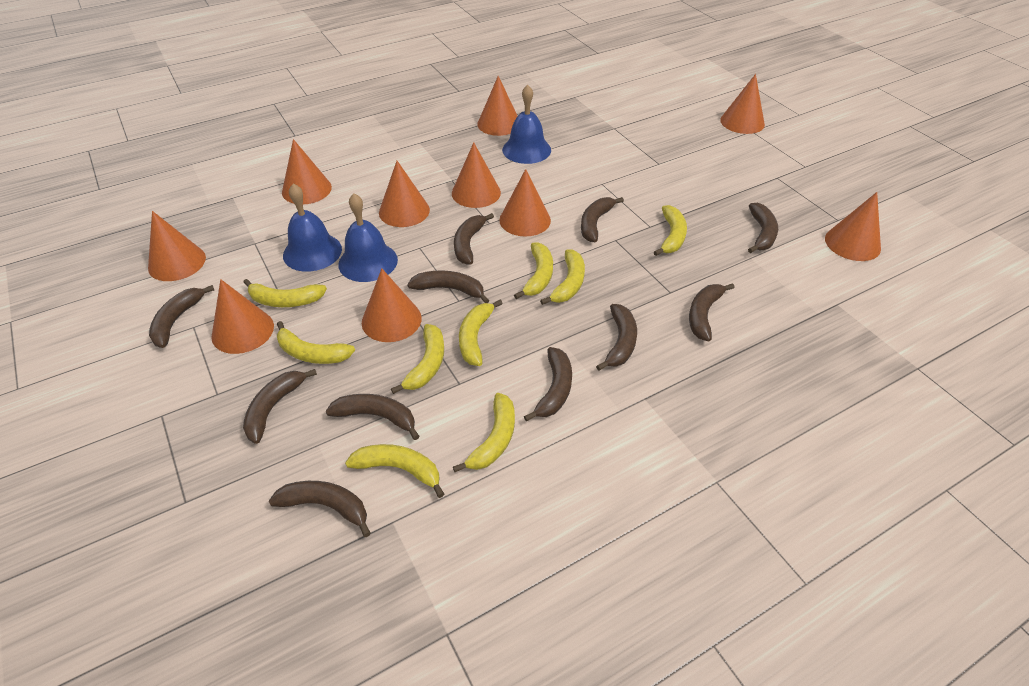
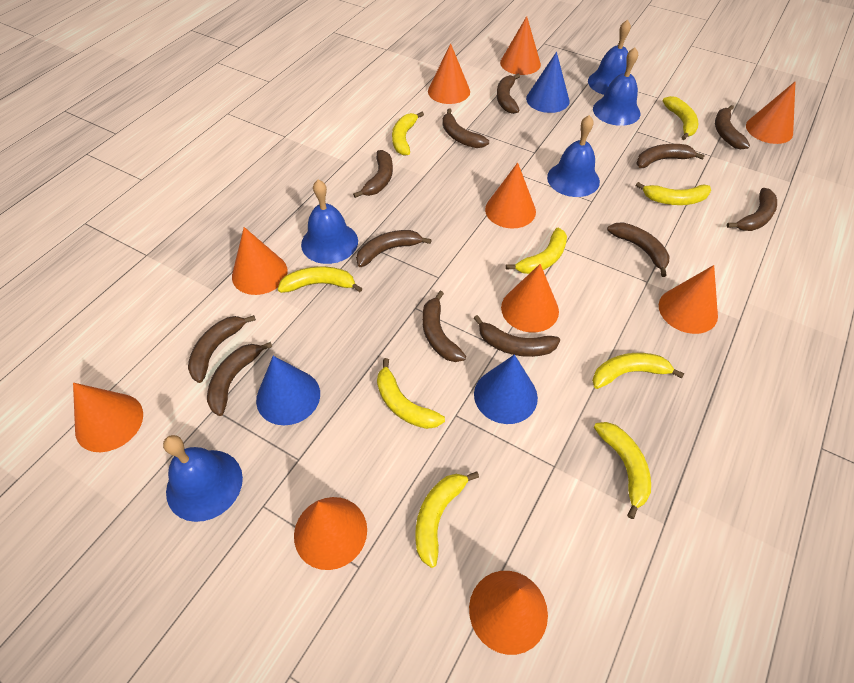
blue bell: 3 -> 5
blue cone: 0 -> 3
brown banana: 11 -> 12

